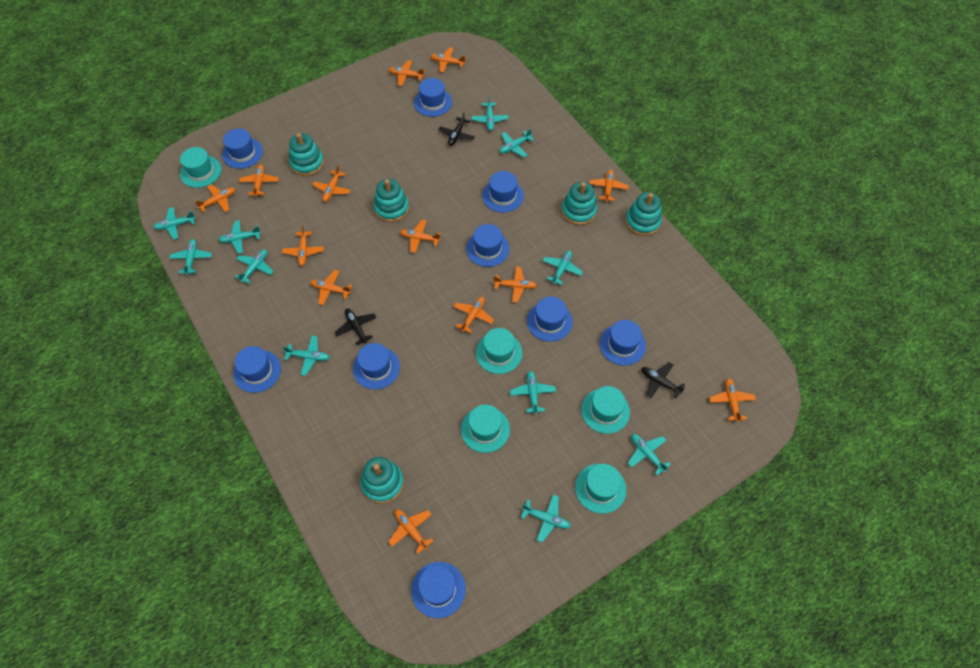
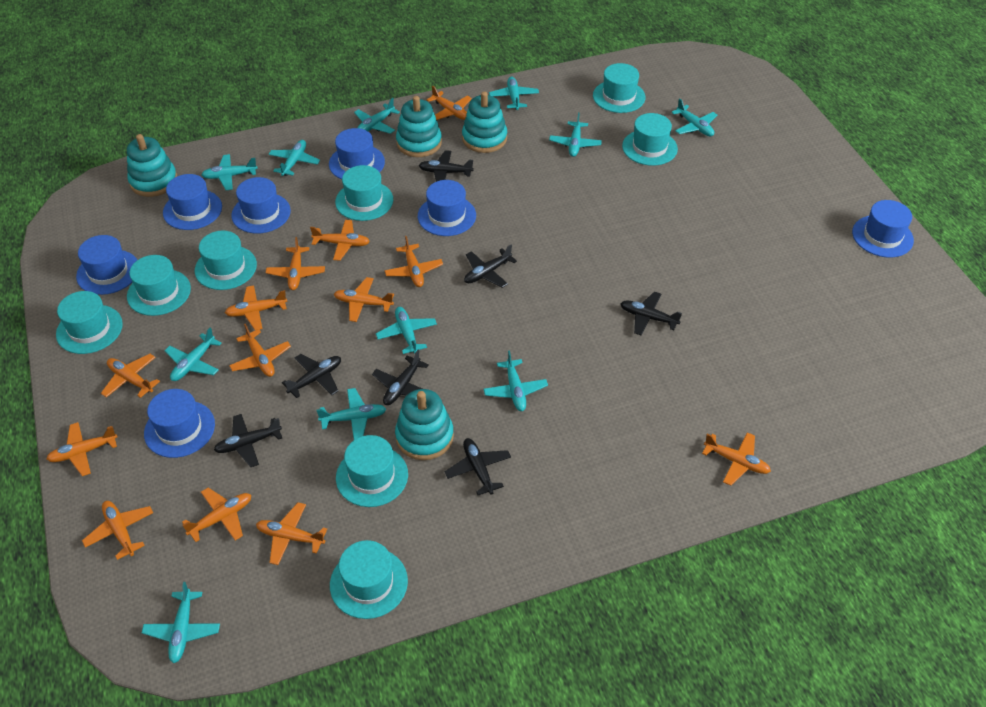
black plane: 3 -> 7
blue hat: 9 -> 7
turquoise hat: 5 -> 8
turquoise stacking toy: 5 -> 4

